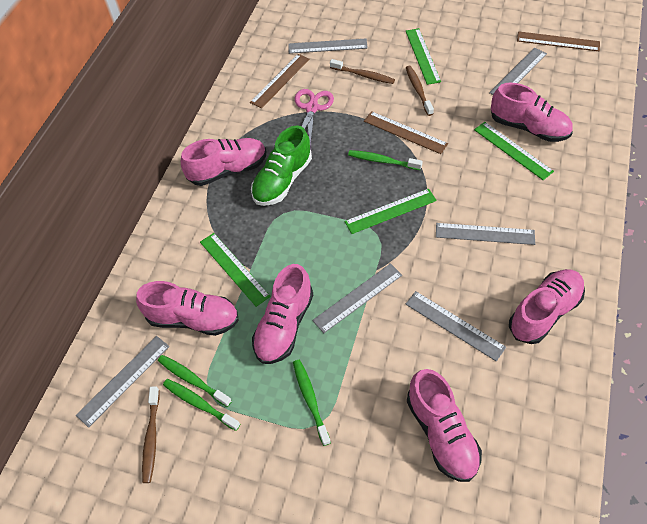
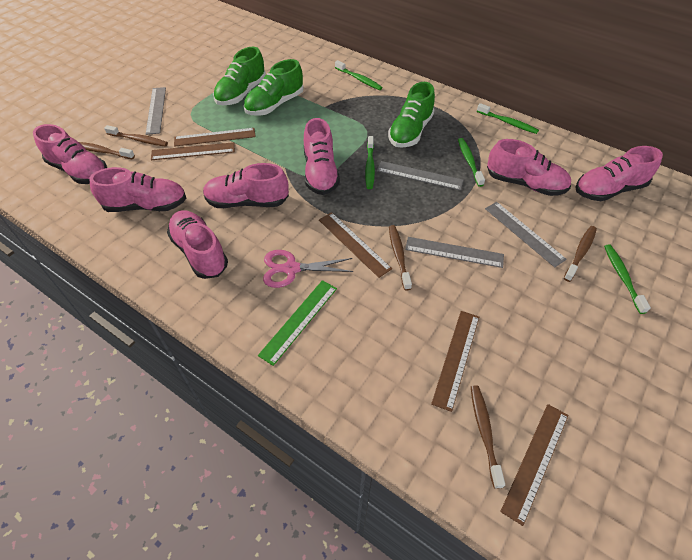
brown ruler: 3 -> 5
brown toothbrush: 3 -> 5
green ruler: 4 -> 1
green shoe: 1 -> 3
green toothbrush: 4 -> 5
grey ruler: 6 -> 4
pink shoe: 6 -> 7

